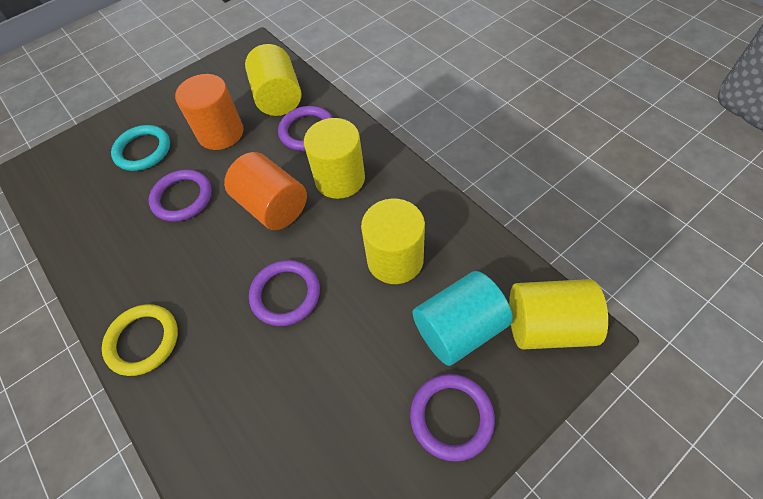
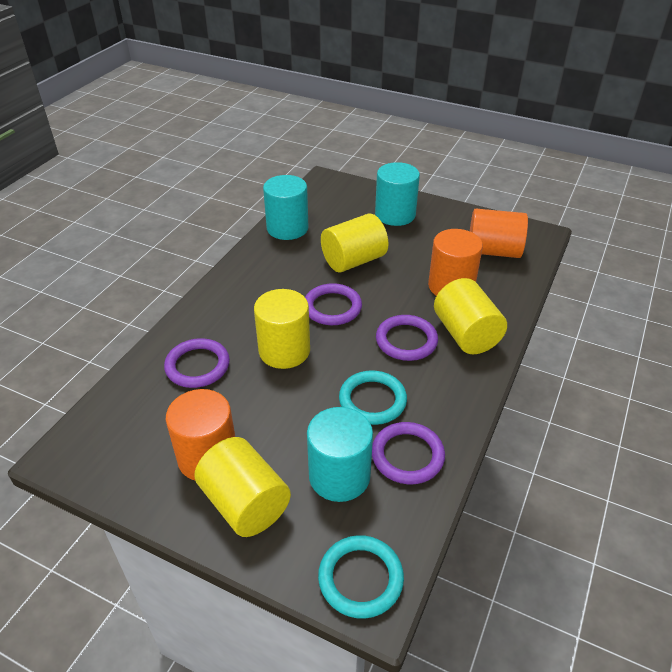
orange cylinder: 2 -> 3
turquoise cylinder: 1 -> 3
turquoise ring: 1 -> 2
yellow ring: 1 -> 0

